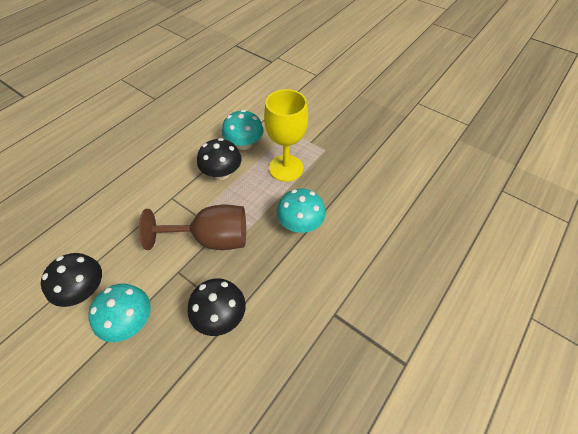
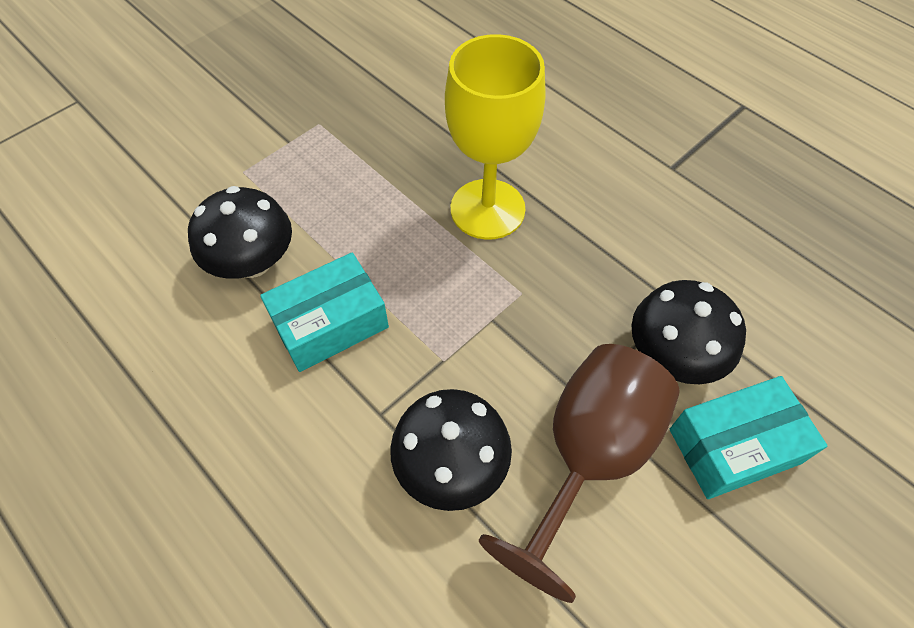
turquoise box: 0 -> 2
turquoise mushroom: 3 -> 0

